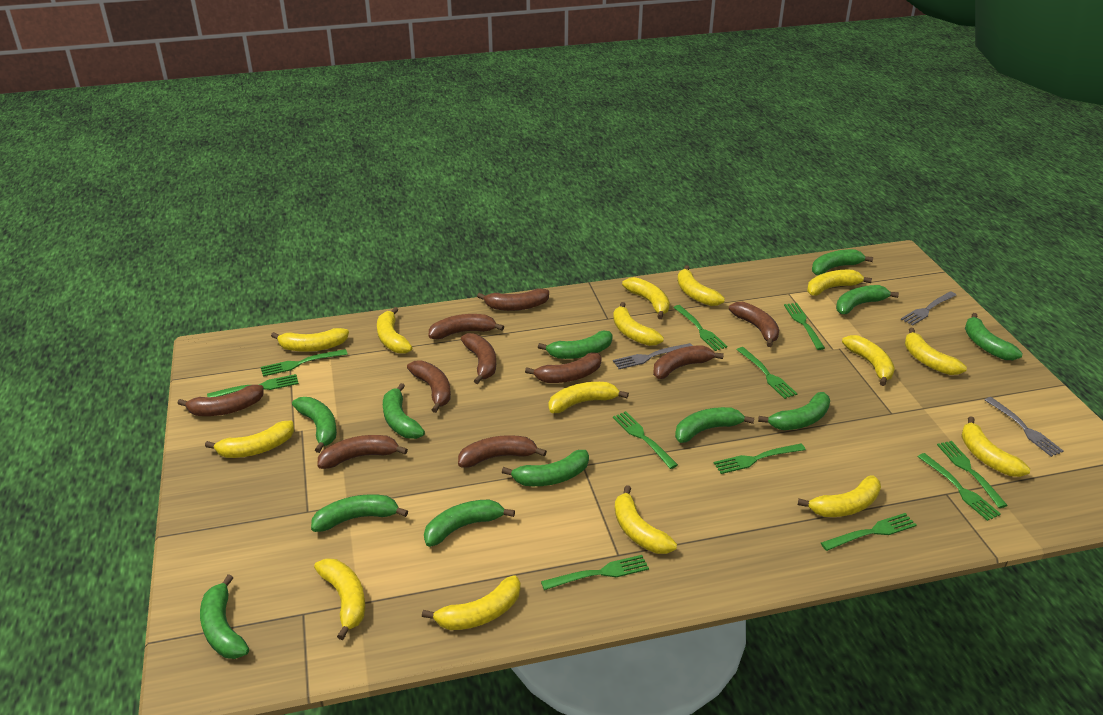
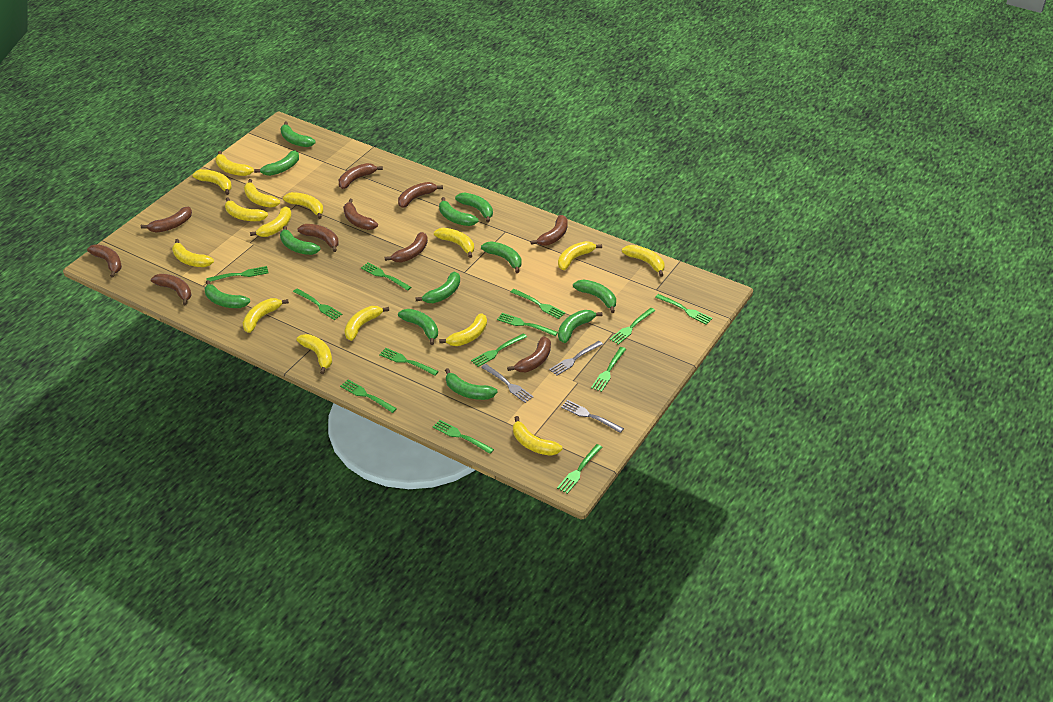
green fork: 11 -> 13

